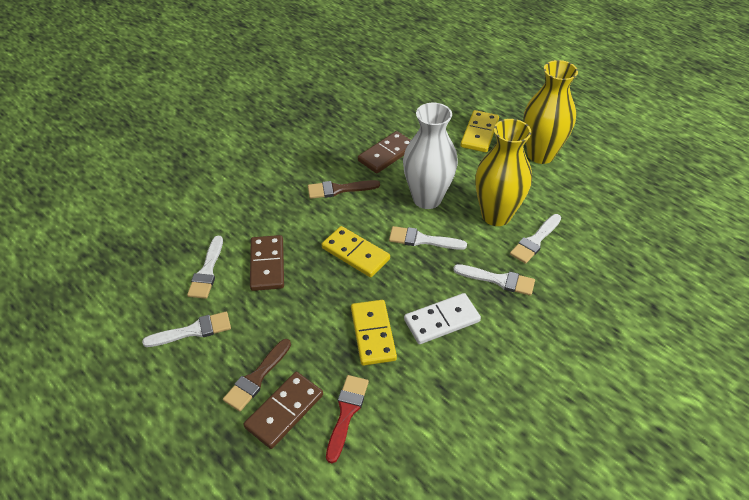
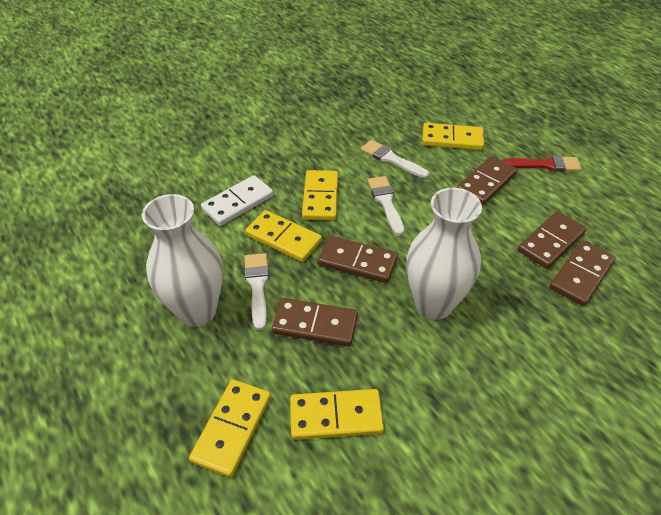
brown brush: 2 -> 0
brown domino: 3 -> 5
white brush: 5 -> 3
white vase: 1 -> 2
yellow domino: 3 -> 5
yellow vase: 2 -> 0

